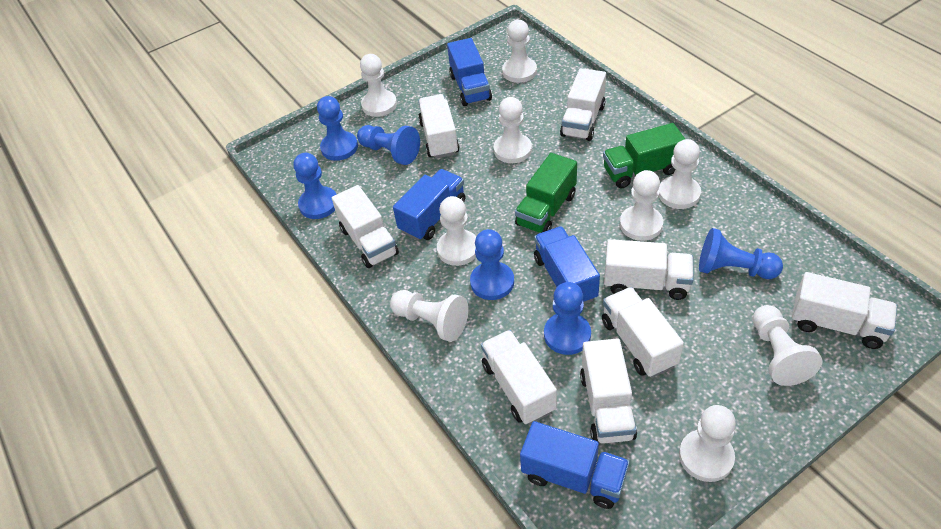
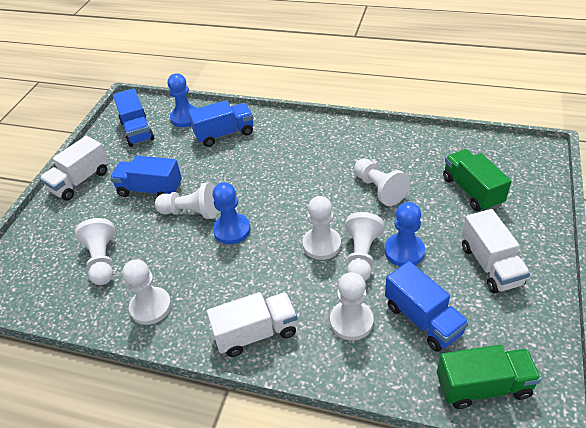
blue pawn: 6 -> 3
white pawn: 9 -> 7
white truck: 8 -> 3

